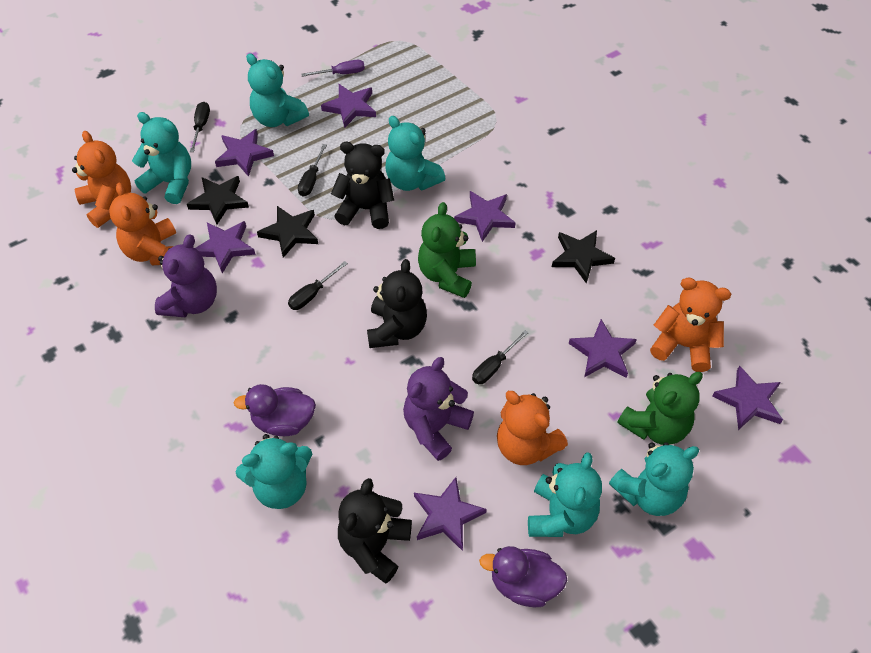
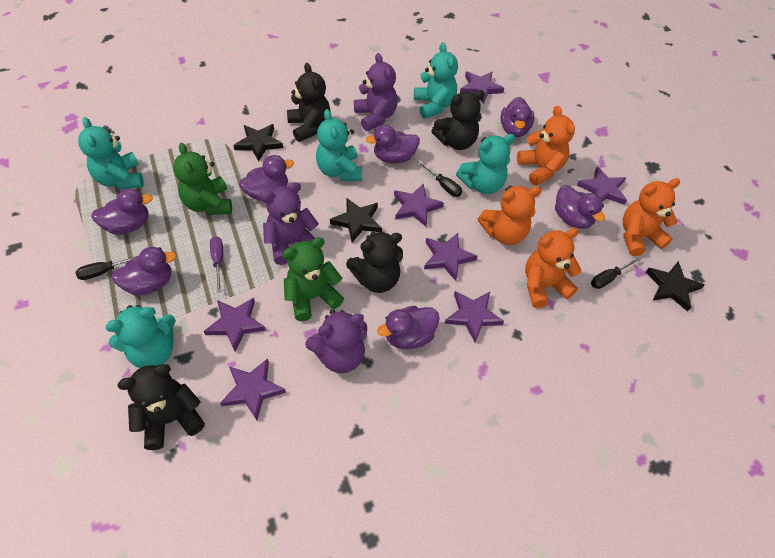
black screwdriver: 4 -> 3
black teddy bear: 3 -> 4
purple duck: 2 -> 7
purple teddy bear: 2 -> 3
turquoise teddy bear: 6 -> 5

